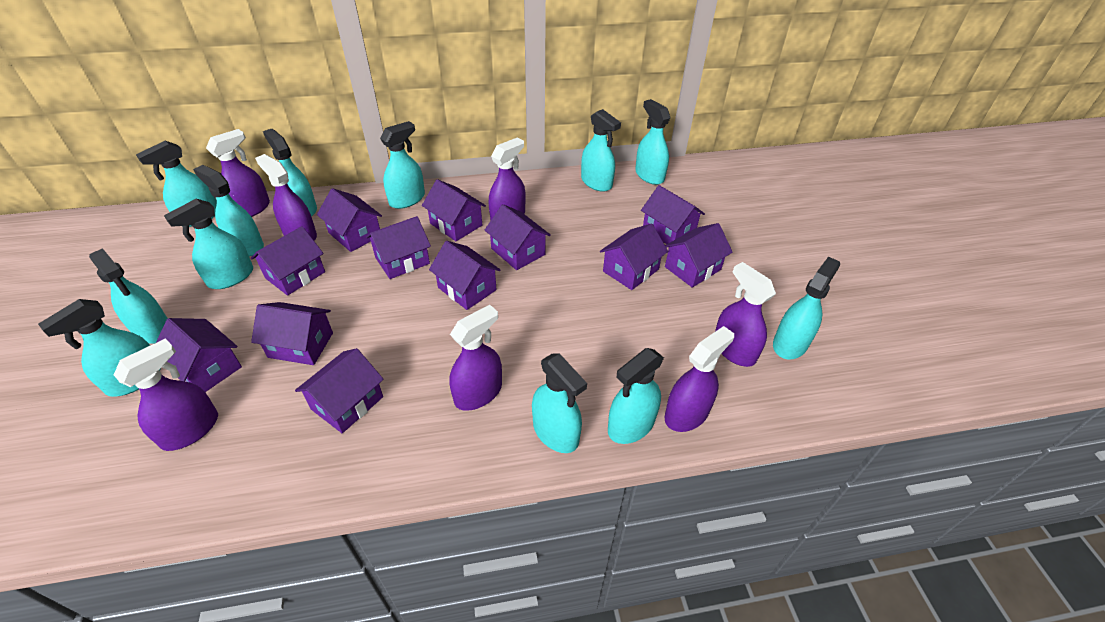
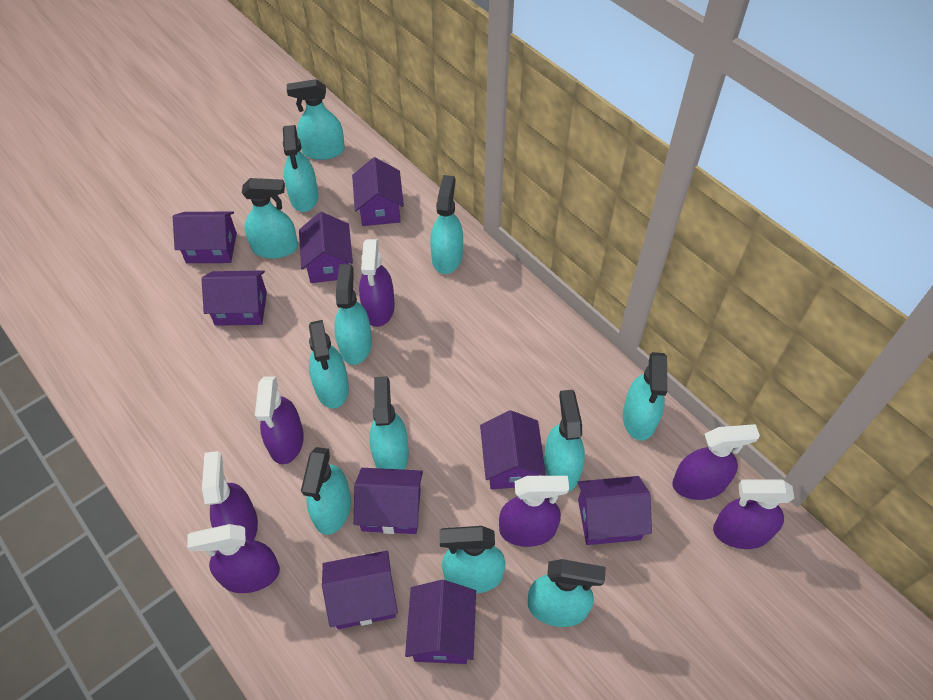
purple house: 12 -> 9

